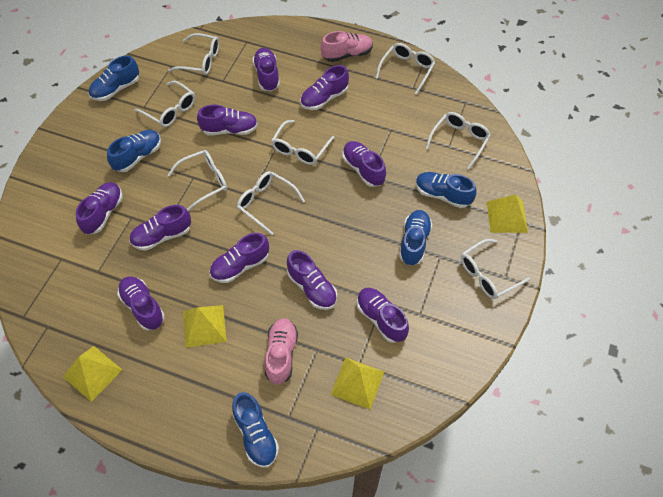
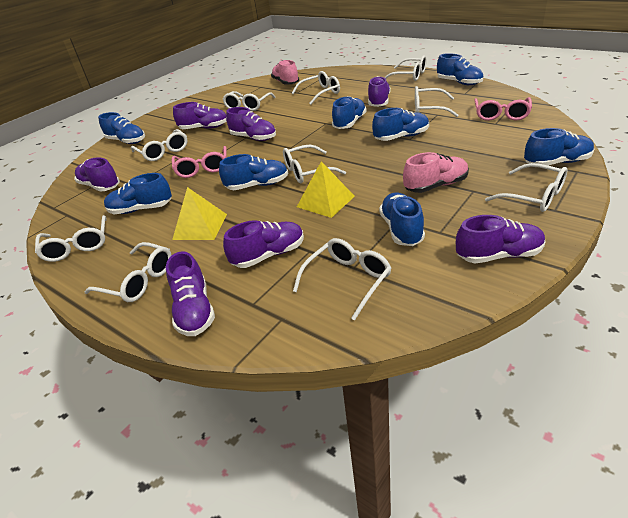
blue shoe: 5 -> 8
pink glasses: 0 -> 2
purple shoe: 10 -> 7
white glasses: 8 -> 10
yellow pyramid: 4 -> 2

